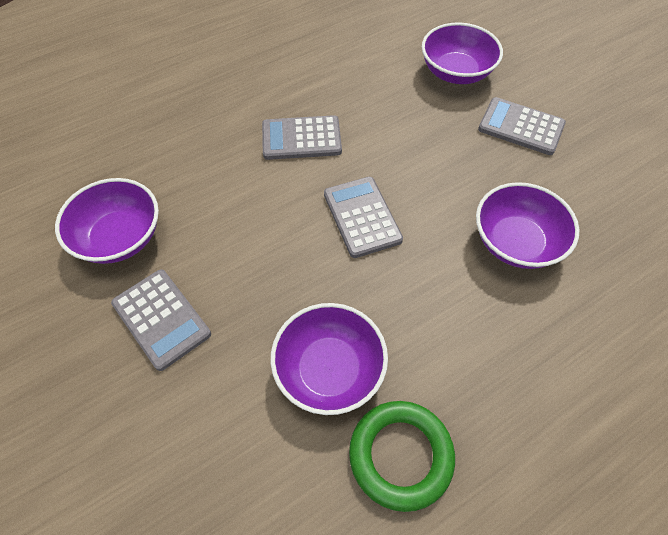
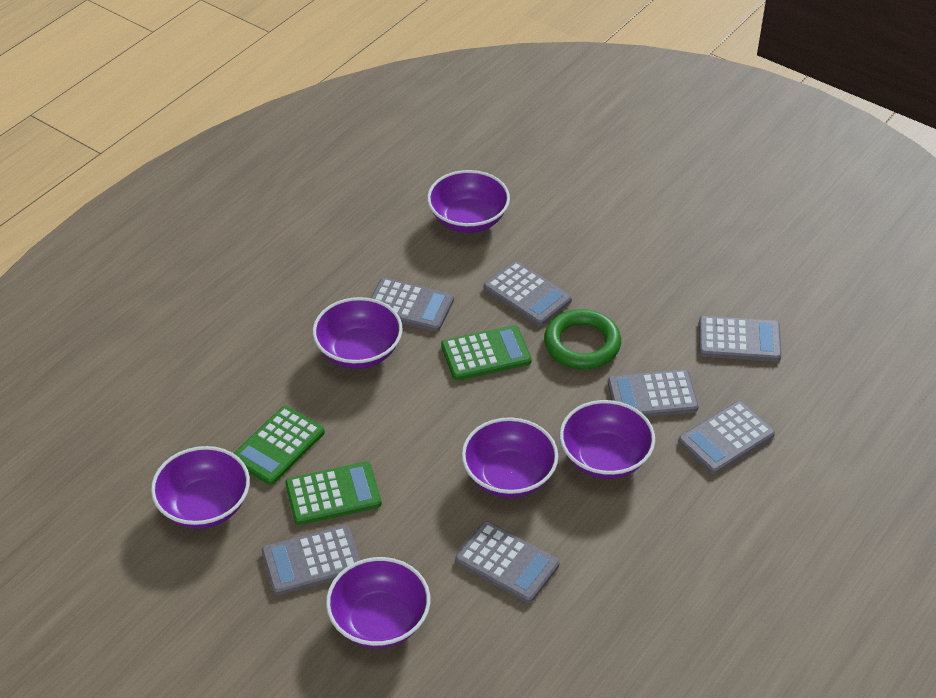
green calculator: 0 -> 3
grey calculator: 4 -> 7
purple bowl: 4 -> 6

